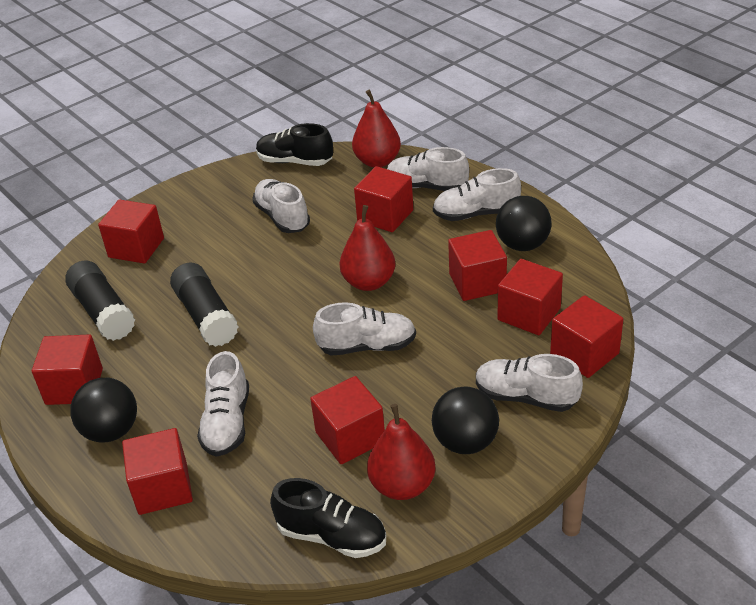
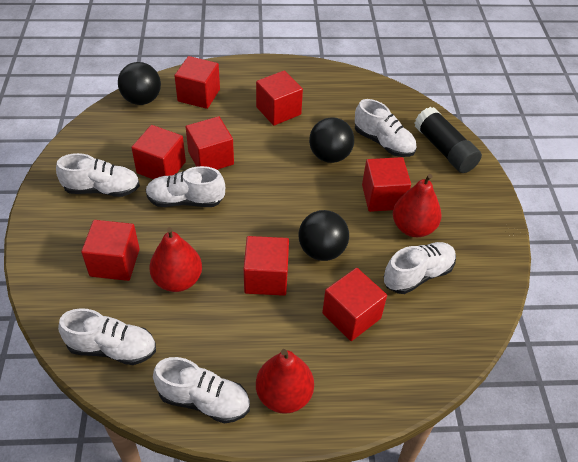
black glue stick: 2 -> 1
black shoe: 2 -> 0

